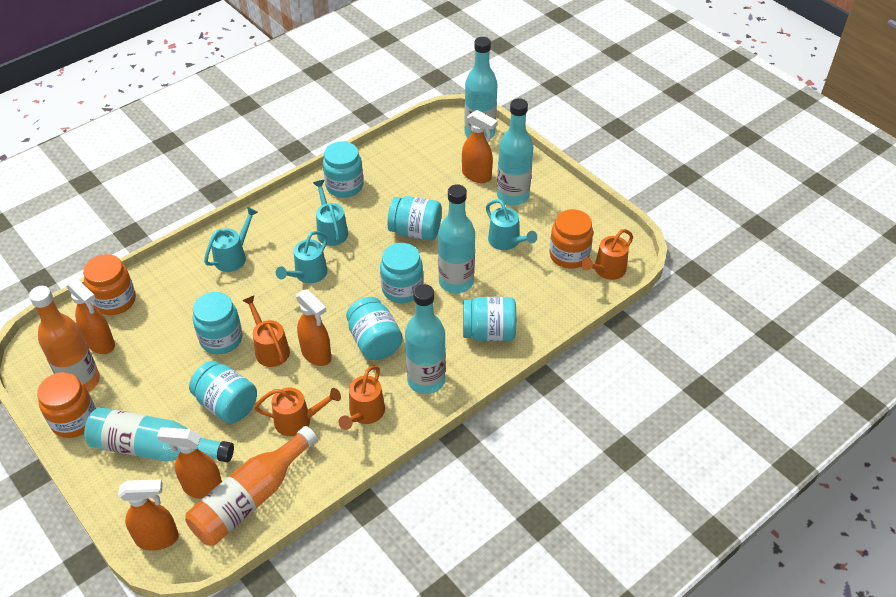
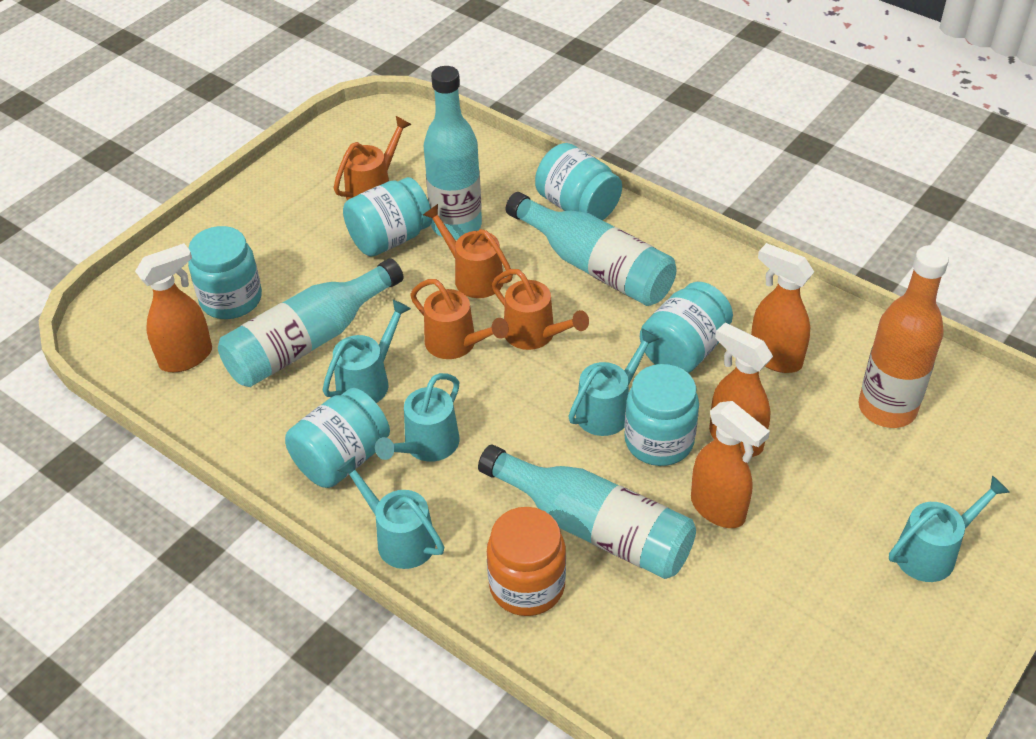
orange bottle: 2 -> 1
orange jar: 3 -> 1
orange spray bottle: 5 -> 4
turquoise bottle: 5 -> 4
turquoise jar: 7 -> 6
turquoise watering can: 4 -> 5

